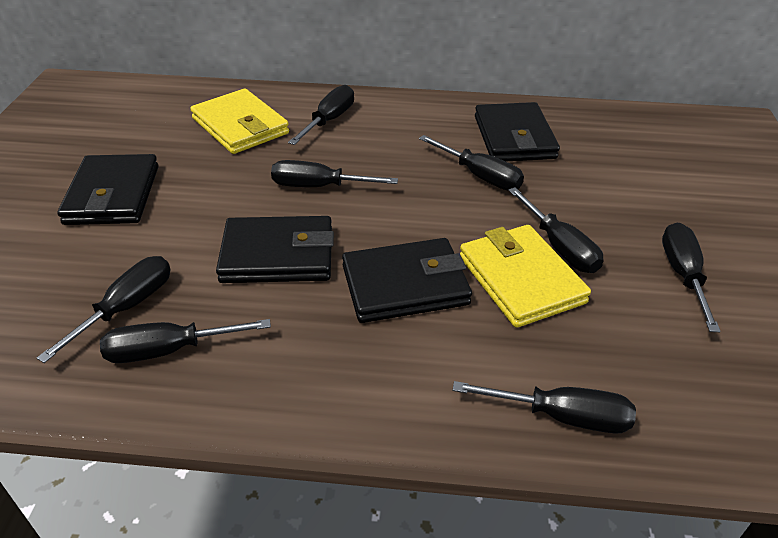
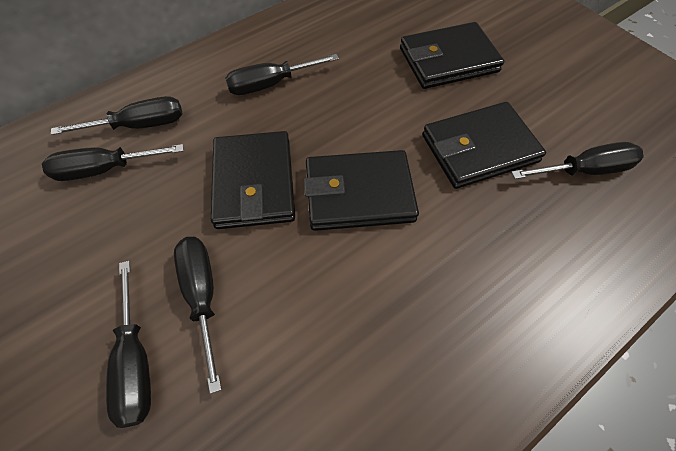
black screwdriver: 8 -> 6
yellow wallet: 2 -> 0

